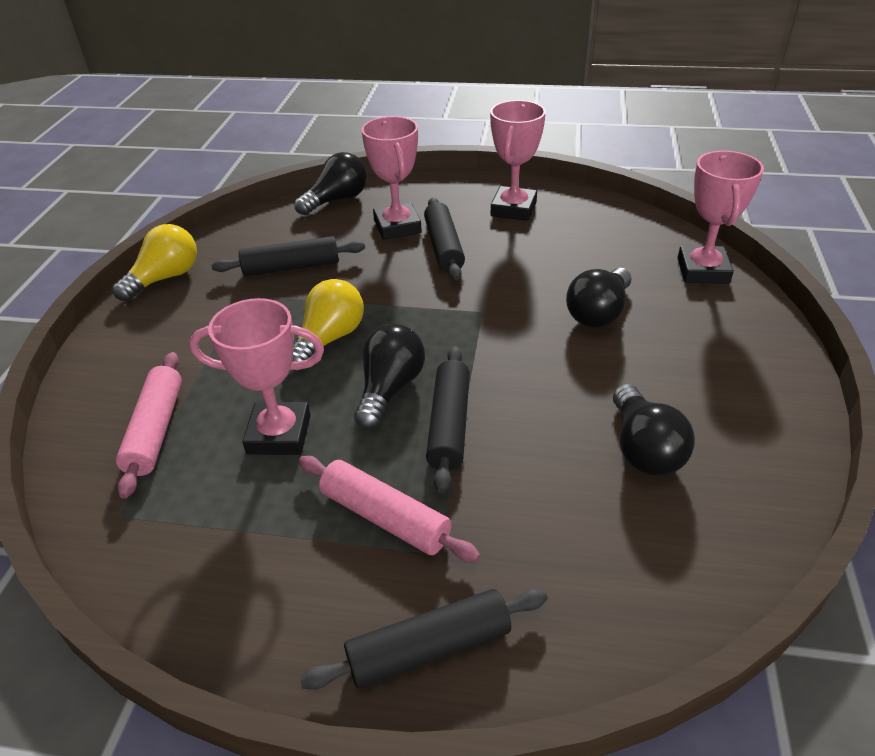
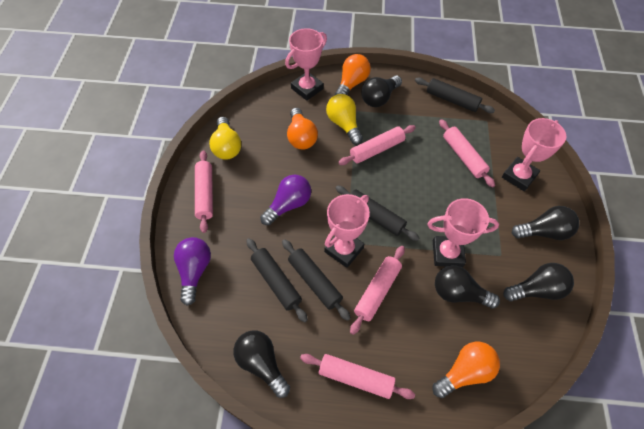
black light bulb: 4 -> 5
orange light bulb: 0 -> 3
pink rolling pin: 2 -> 5
purple light bulb: 0 -> 2

